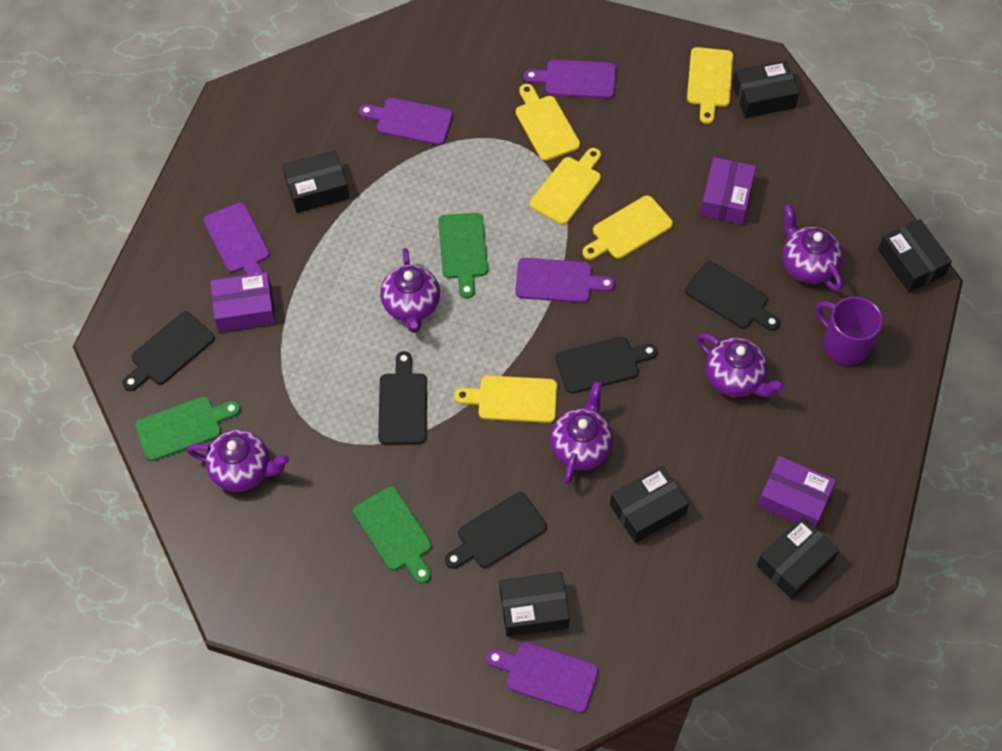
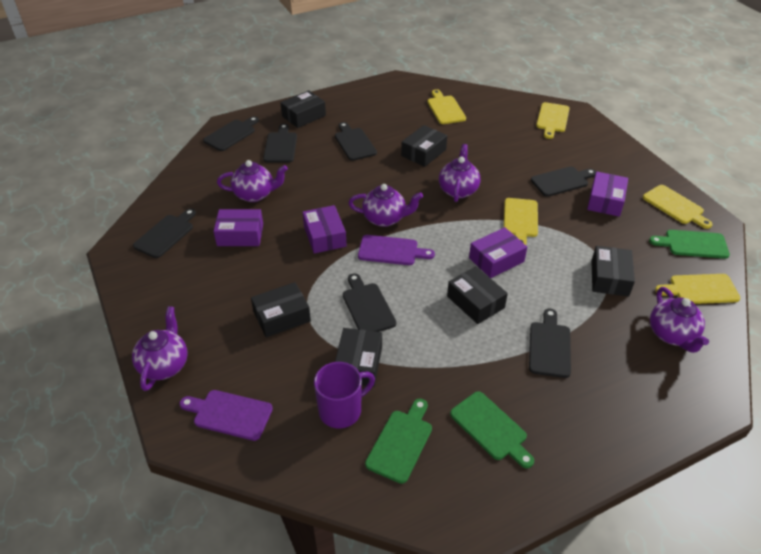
black cutting board: 5 -> 7
purple box: 3 -> 4
purple cutting board: 5 -> 2

